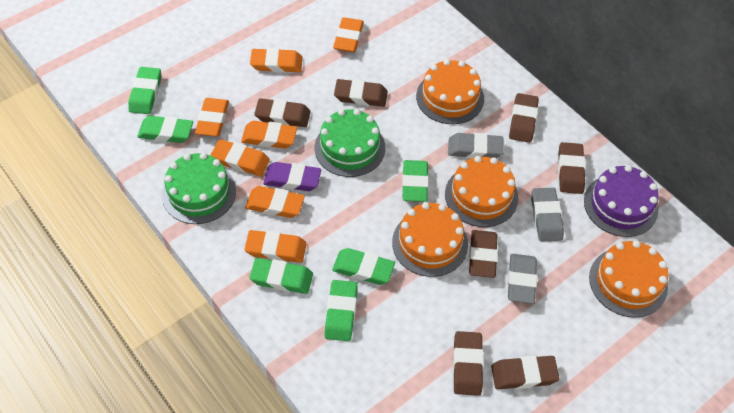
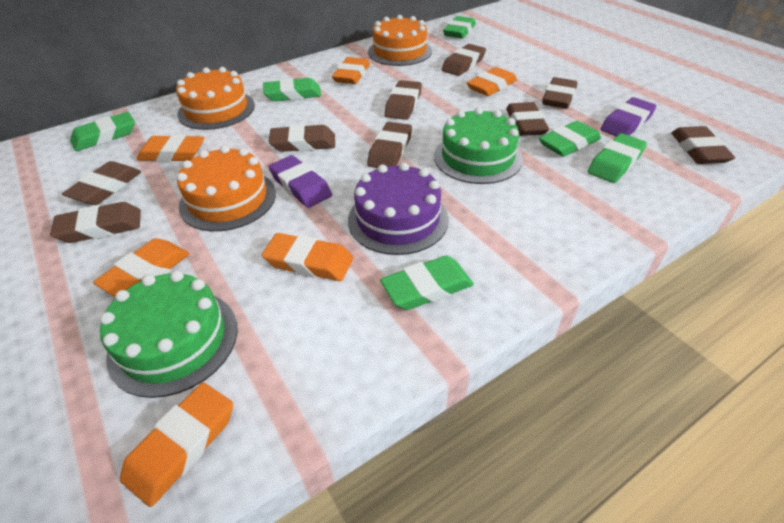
brown eraser: 7 -> 9
grey eraser: 3 -> 0
orange cake: 4 -> 3
orange eraser: 7 -> 6
purple eraser: 1 -> 2

